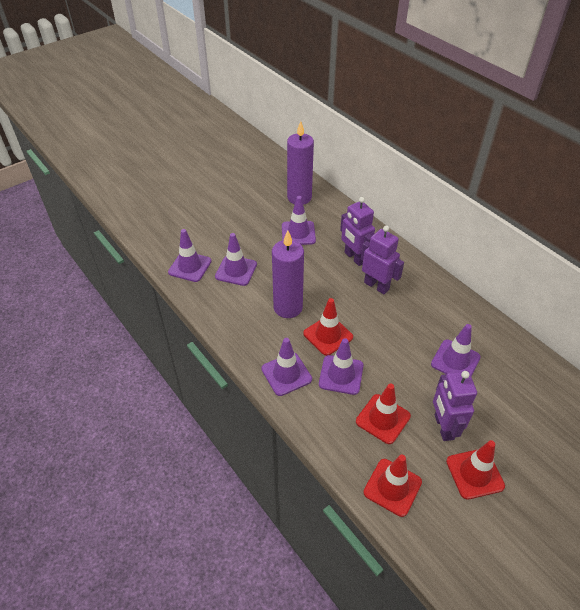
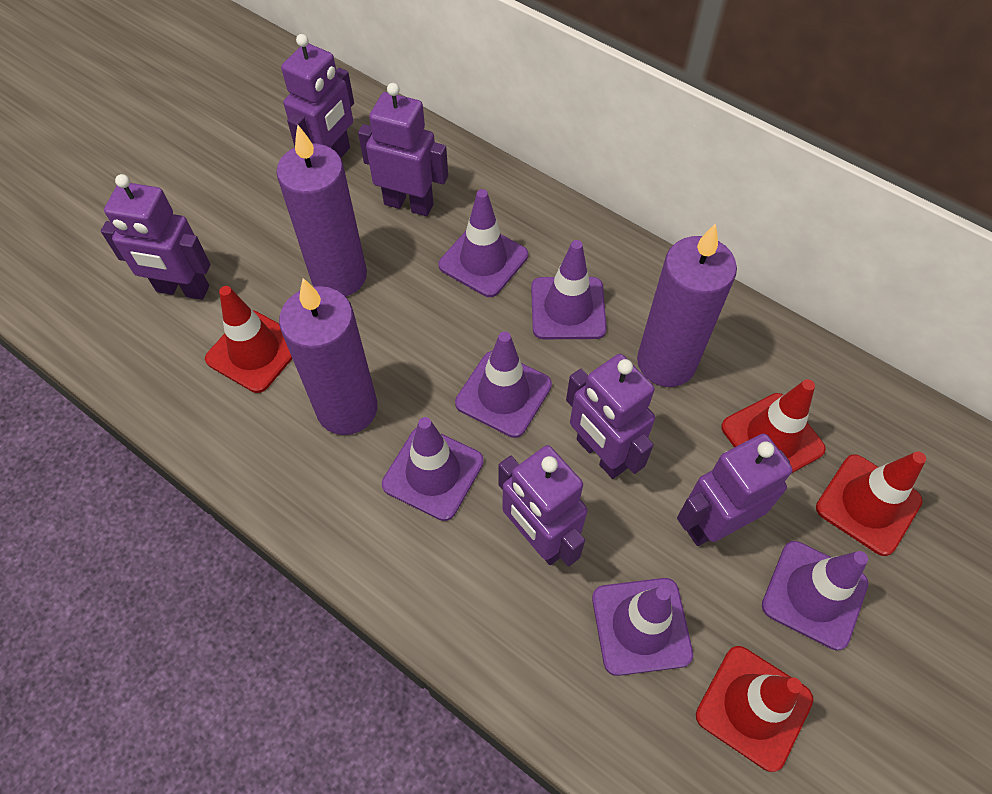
purple candle: 2 -> 3
purple robot: 3 -> 6

